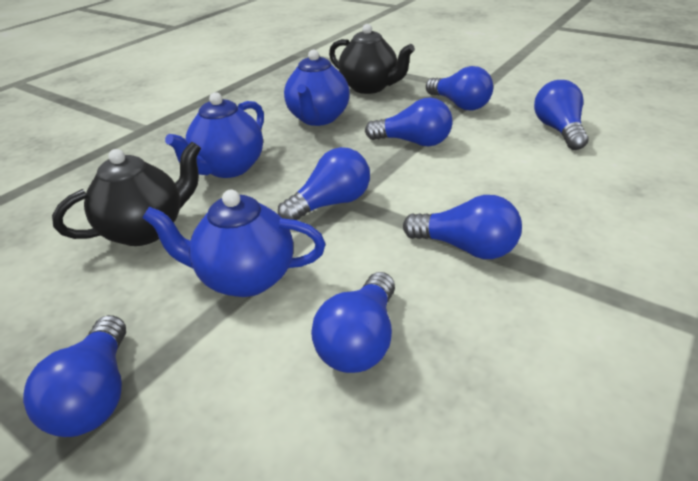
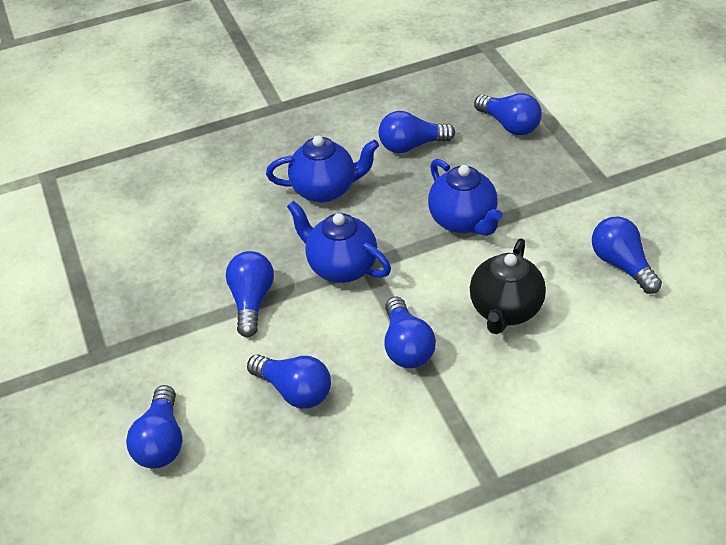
black teapot: 2 -> 1

